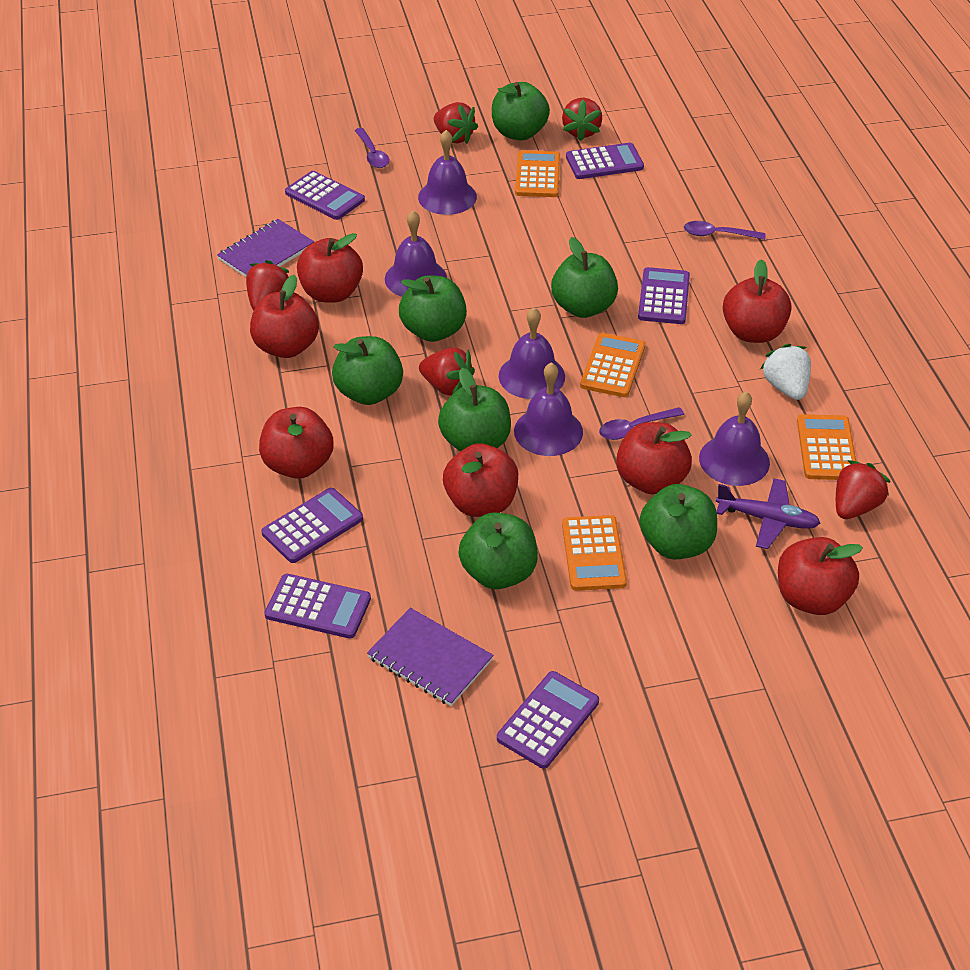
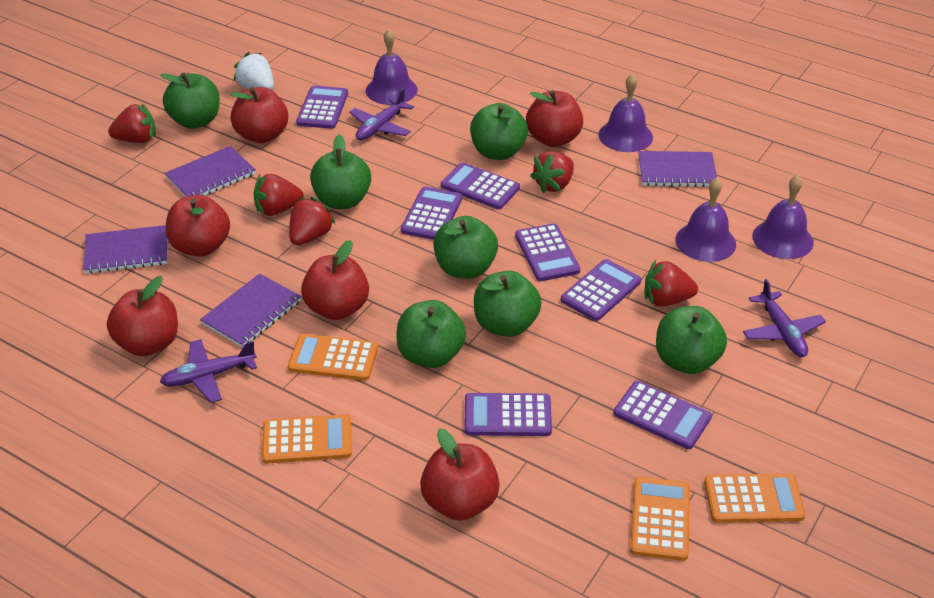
purple bell: 5 -> 4
purple calculator: 6 -> 7
purple notebook: 2 -> 4
purple plane: 1 -> 3
purple spoon: 3 -> 0
red apple: 7 -> 6

